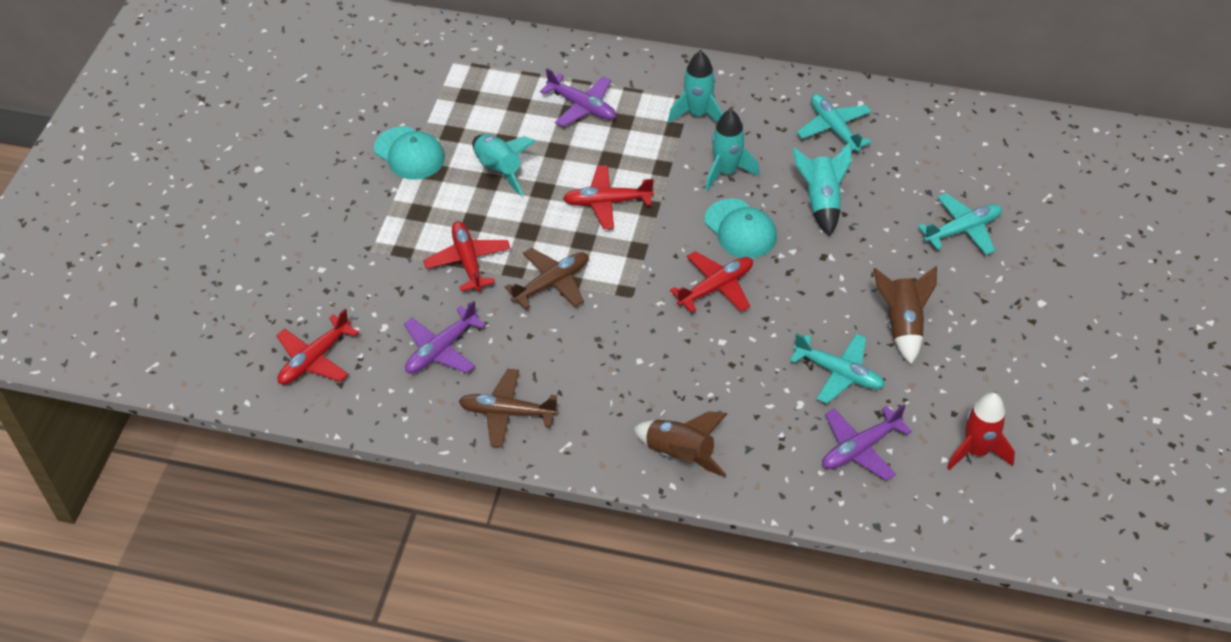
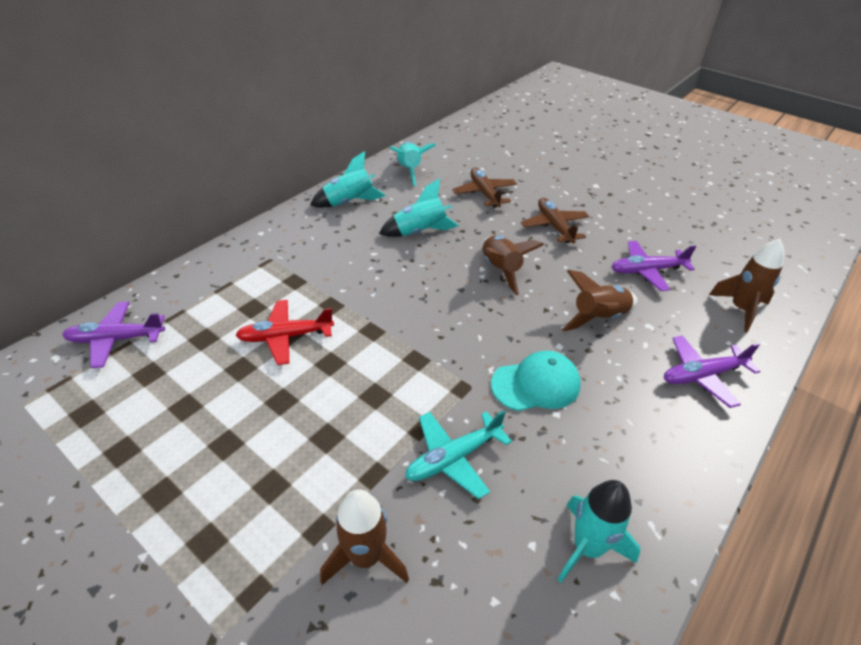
brown rocket: 2 -> 4
red plane: 4 -> 1
red rocket: 1 -> 0
turquoise cap: 2 -> 1
turquoise plane: 3 -> 1

